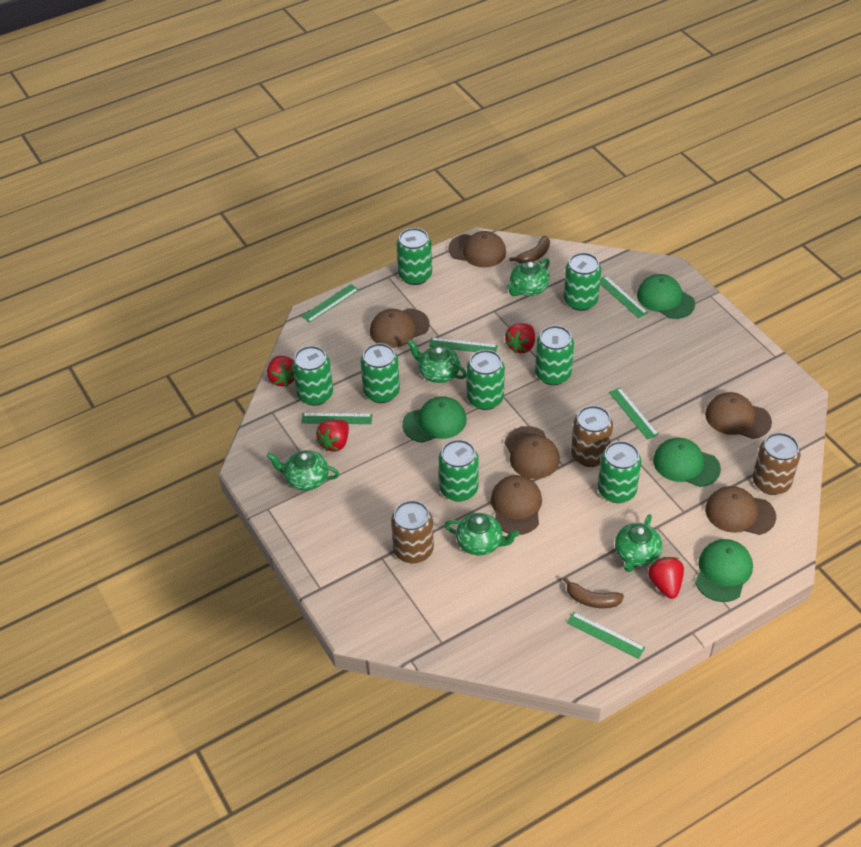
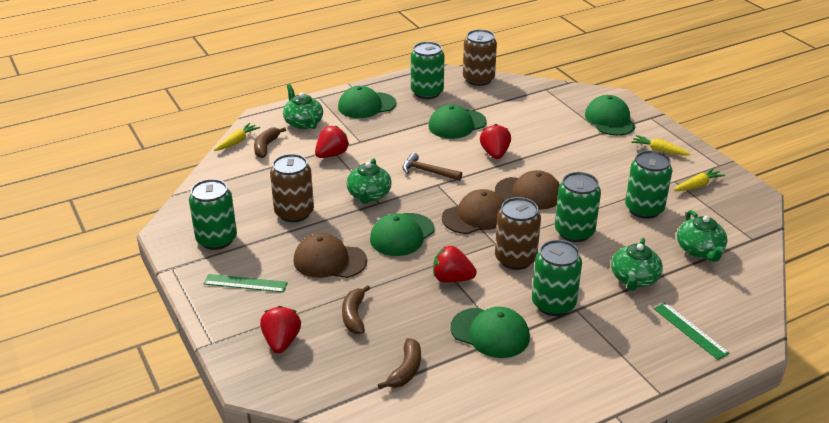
brown banana: 2 -> 3
brown cap: 6 -> 3
brown hammer: 0 -> 1
green can: 8 -> 5
green cap: 4 -> 5
green ruler: 6 -> 2
green teapot: 5 -> 4
yellow carrot: 0 -> 3

